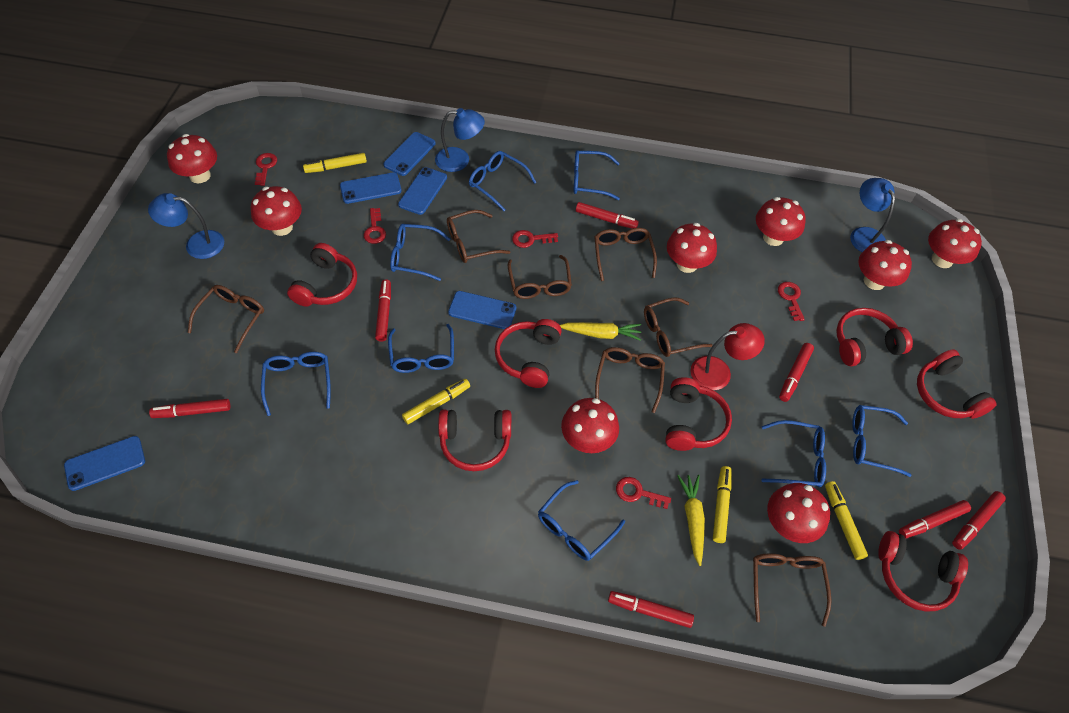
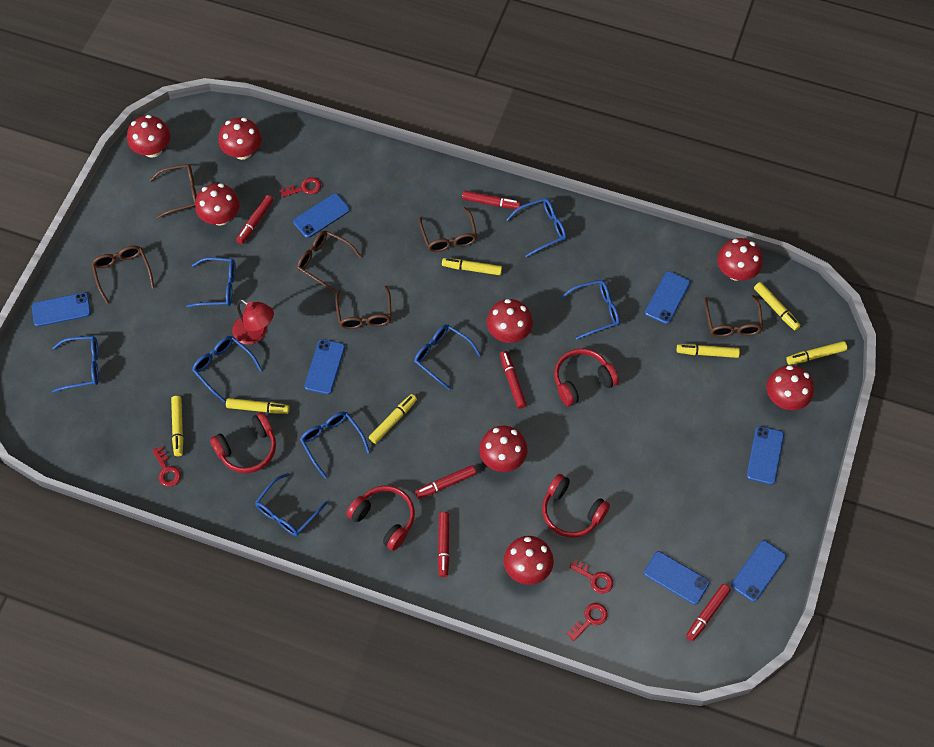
blue lamp: 3 -> 0
blue phone: 5 -> 7
brown glasses: 7 -> 6
red headphones: 7 -> 4
red key: 5 -> 4
red marker: 7 -> 6
yellow carrot: 2 -> 0
yellow marker: 4 -> 7

